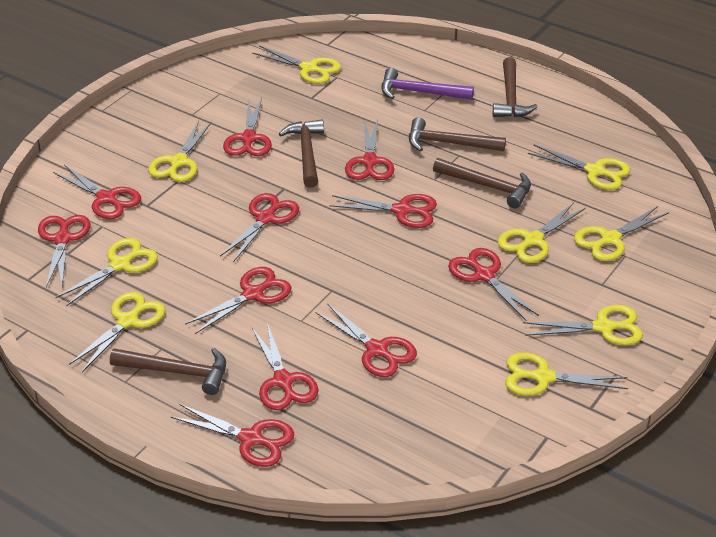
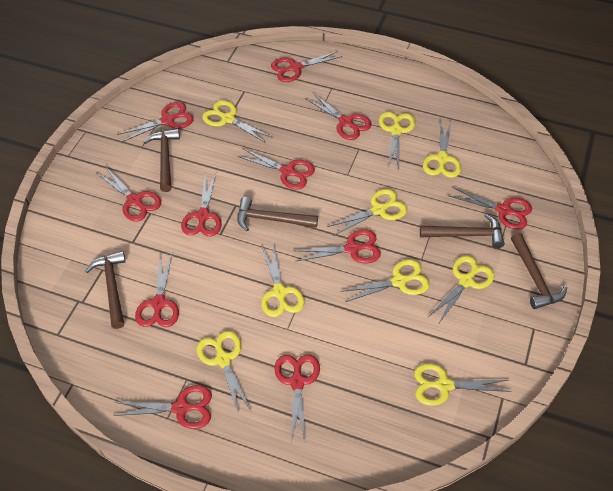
purple hammer: 1 -> 0

